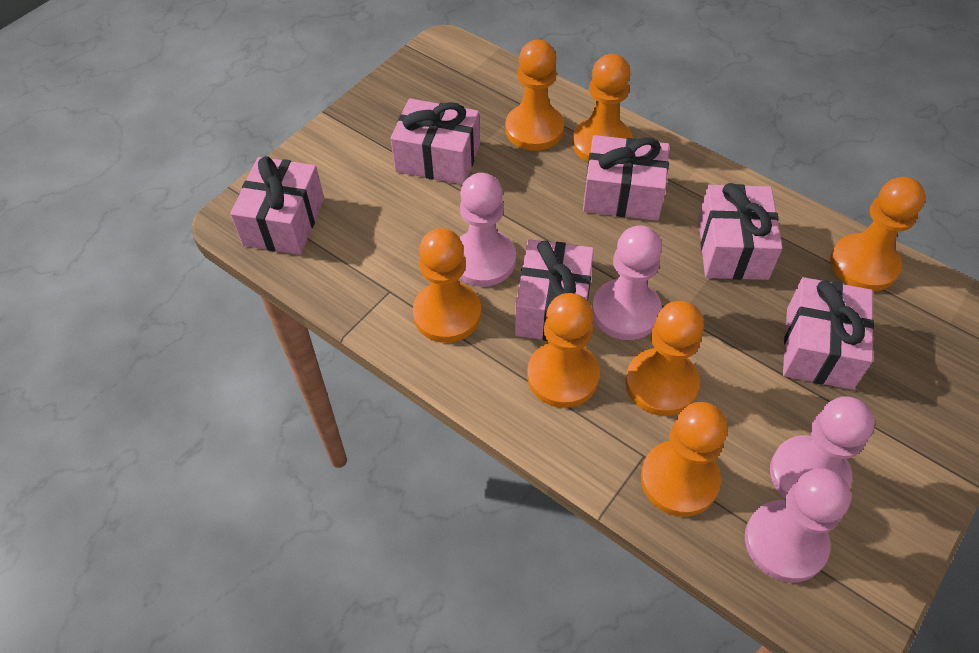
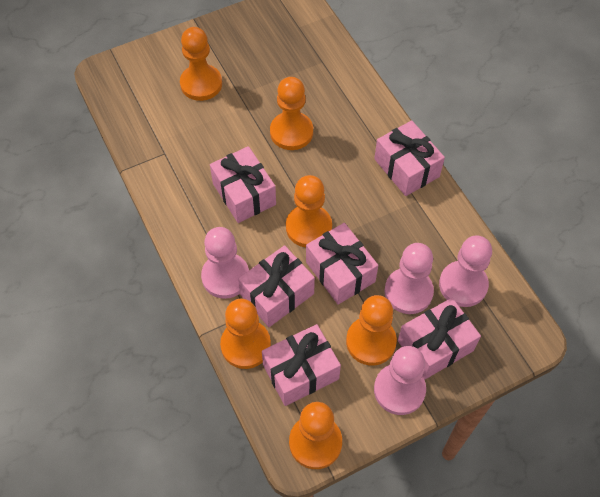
orange pawn: 7 -> 6

